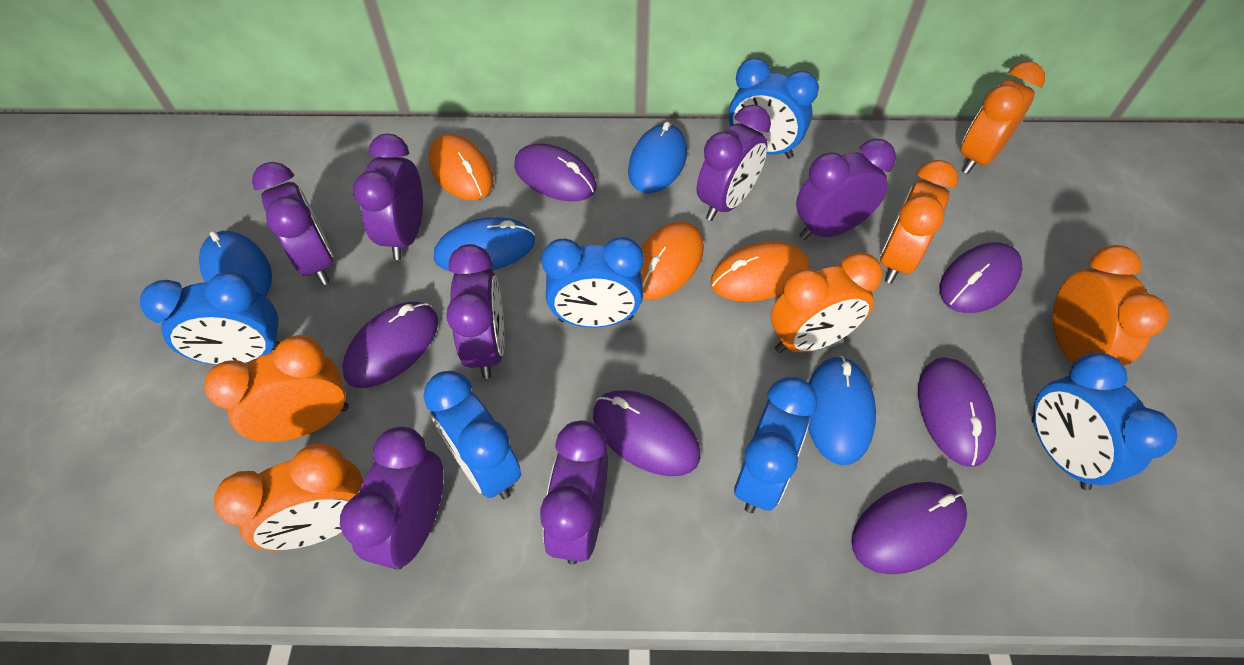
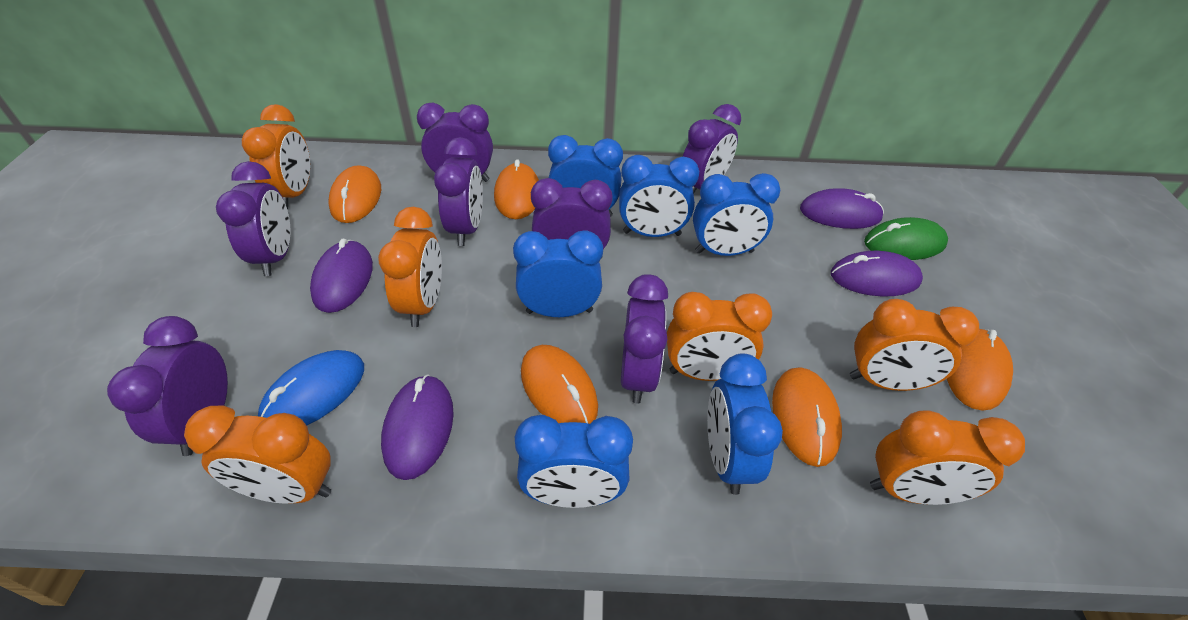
blue mouse: 4 -> 1
green mouse: 0 -> 1
orange mouse: 3 -> 5
purple mouse: 6 -> 4

